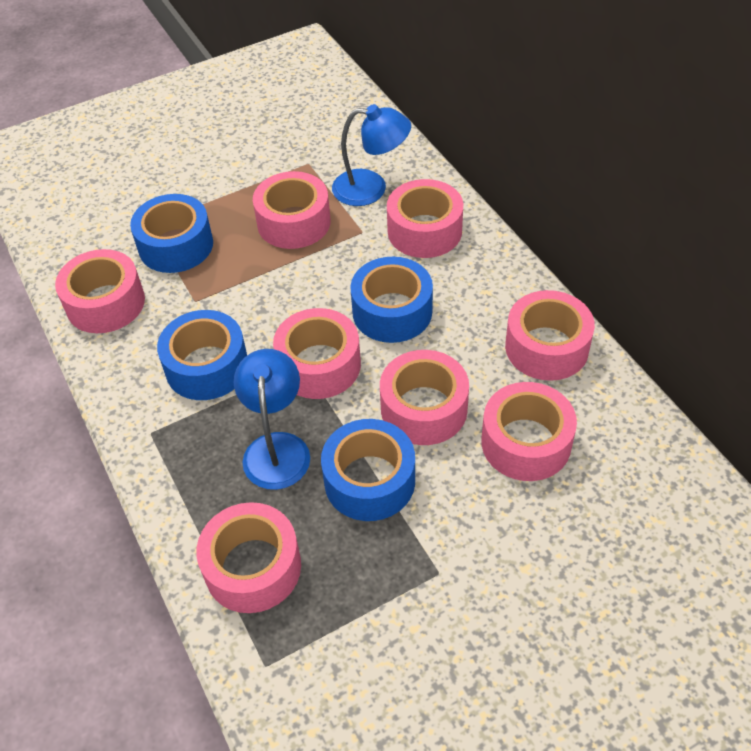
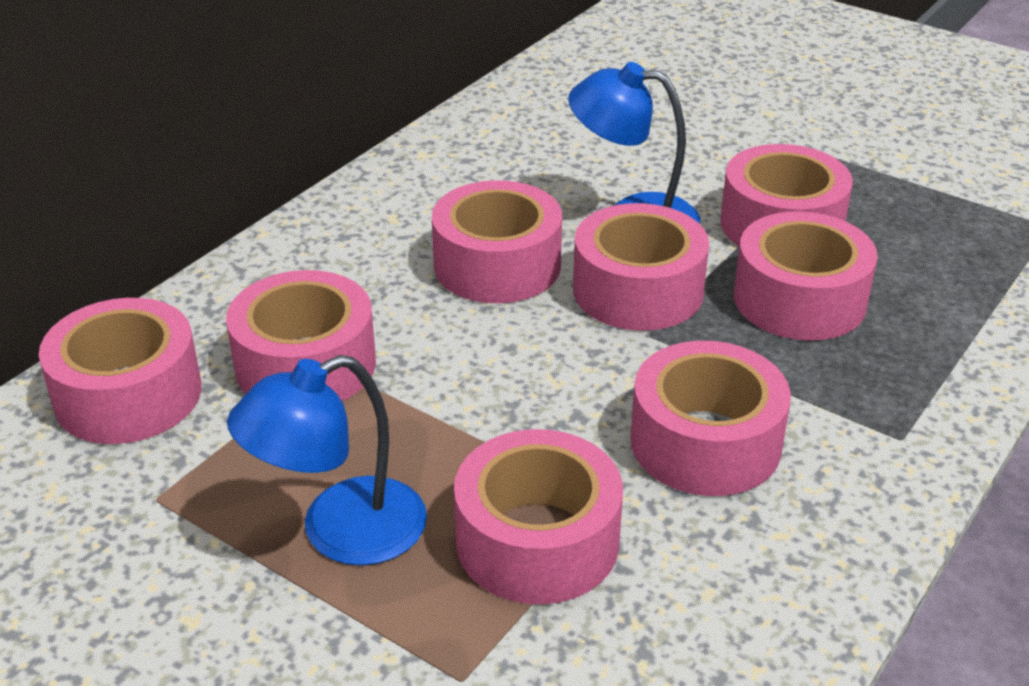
blue tape: 4 -> 0

